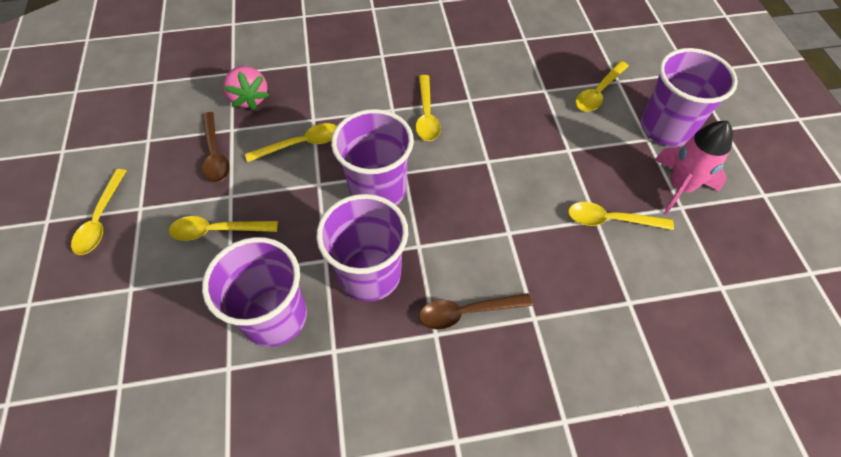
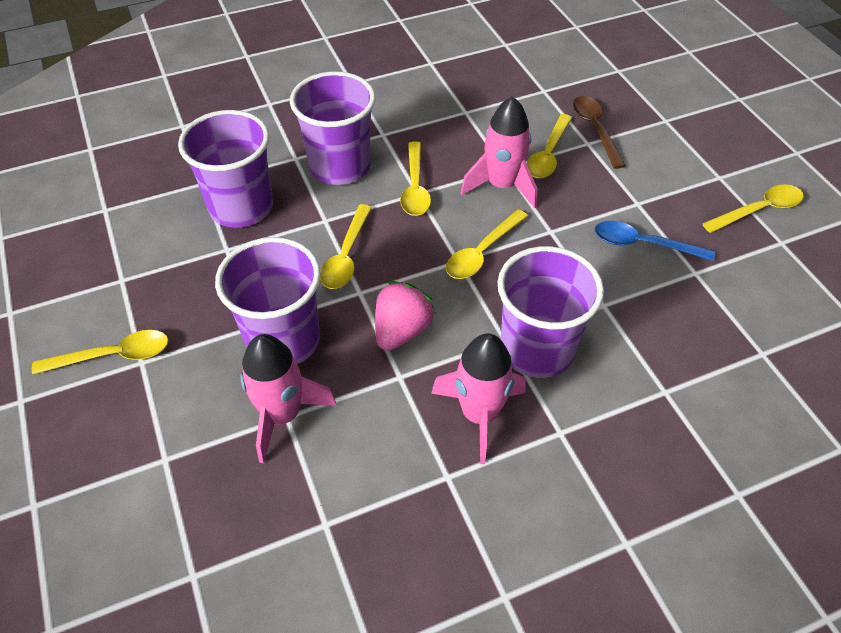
blue spoon: 0 -> 1
brown spoon: 2 -> 1
pink rocket: 1 -> 3

